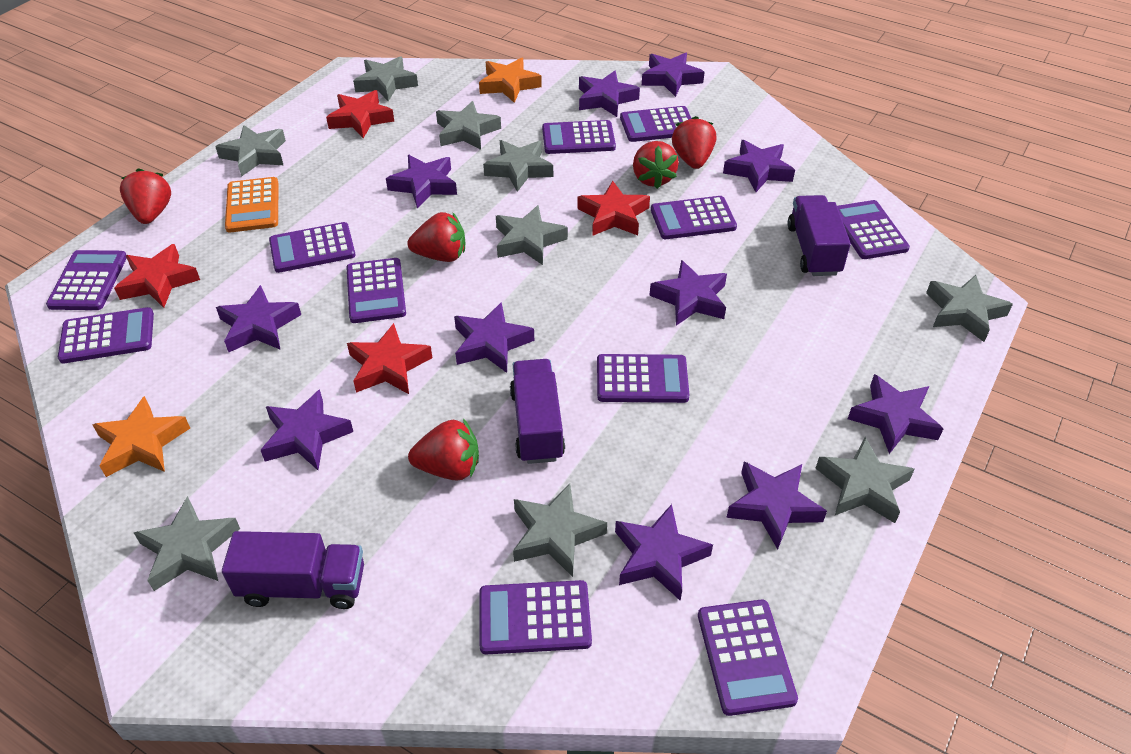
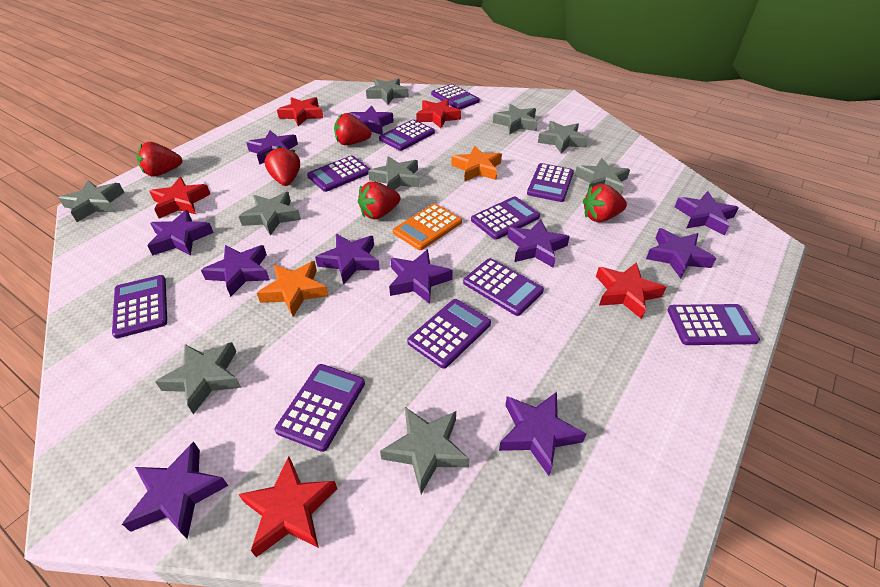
purple calculator: 11 -> 10
purple truck: 3 -> 0
red star: 4 -> 5

